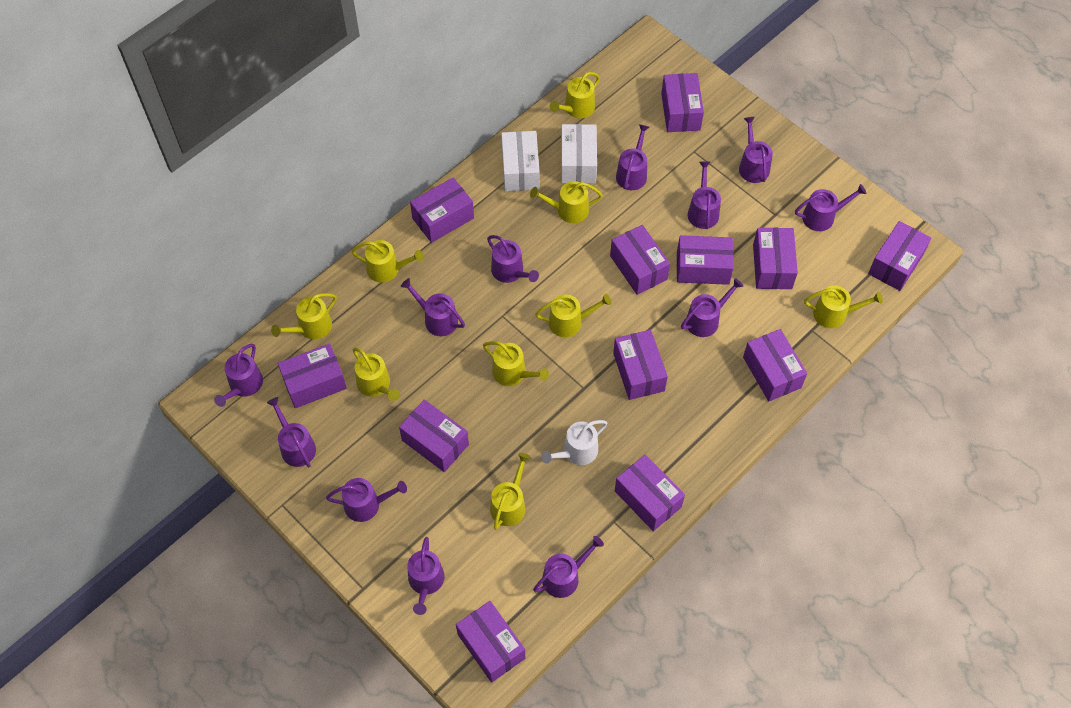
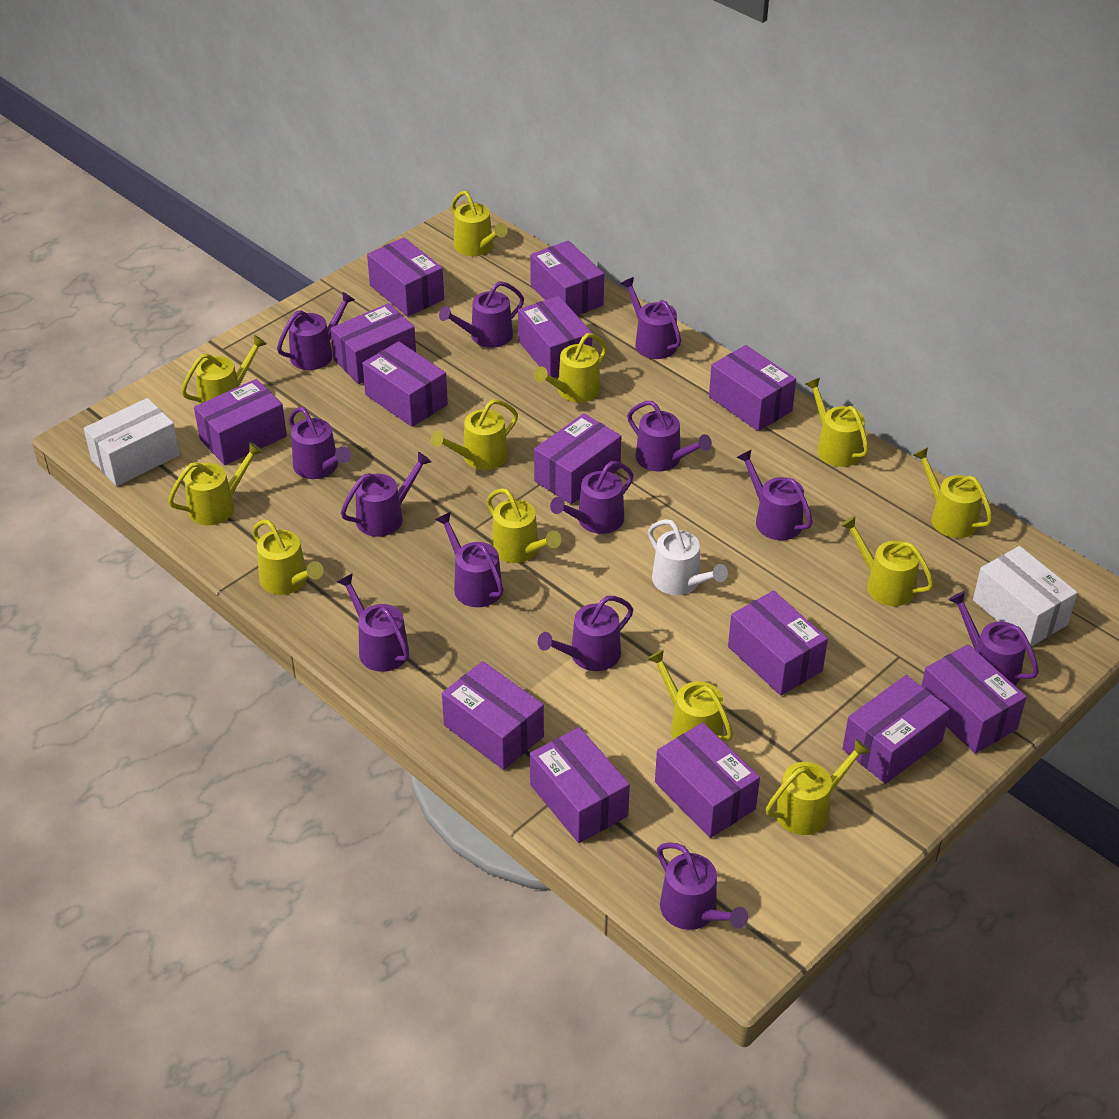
purple box: 12 -> 14
purple watering can: 12 -> 13
yellow watering can: 9 -> 12

